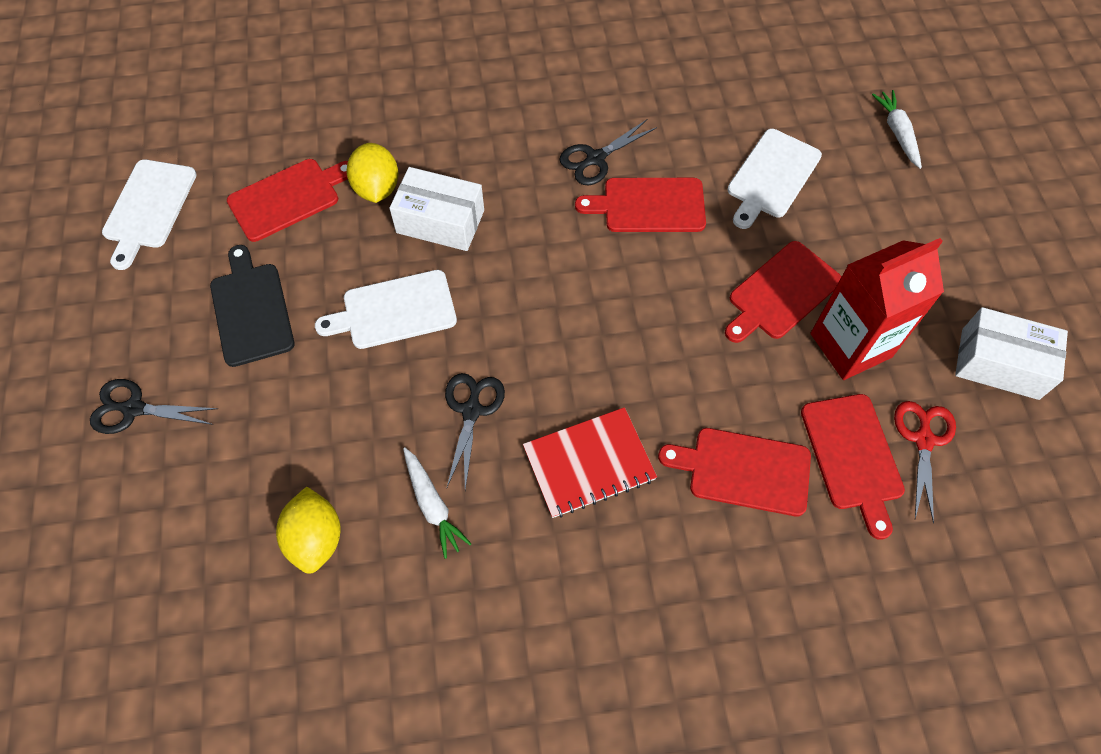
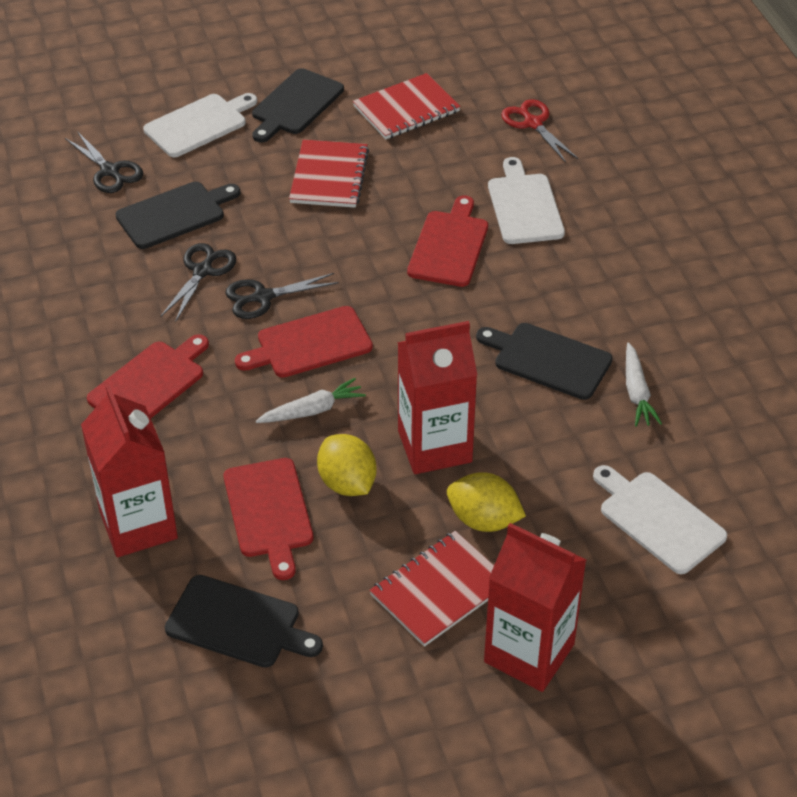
black cutting board: 1 -> 4
red carton: 1 -> 3
red cutting board: 5 -> 4
red notebook: 1 -> 3
white box: 2 -> 0

